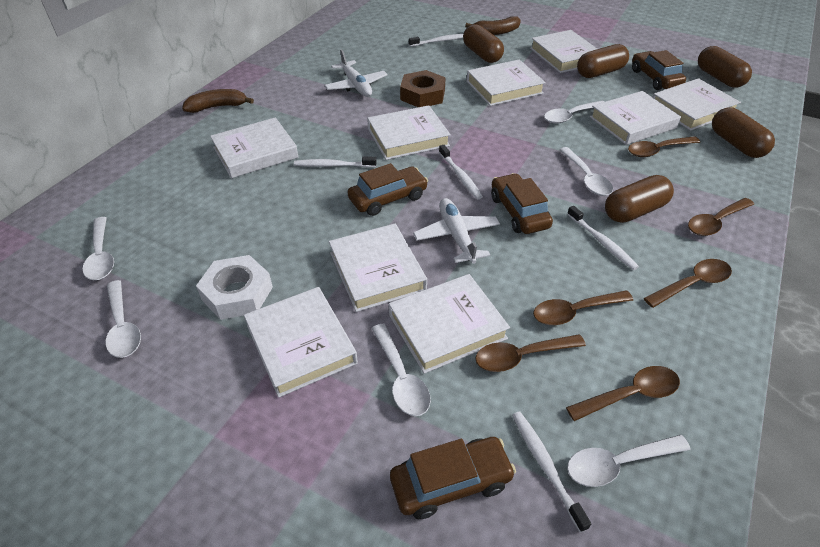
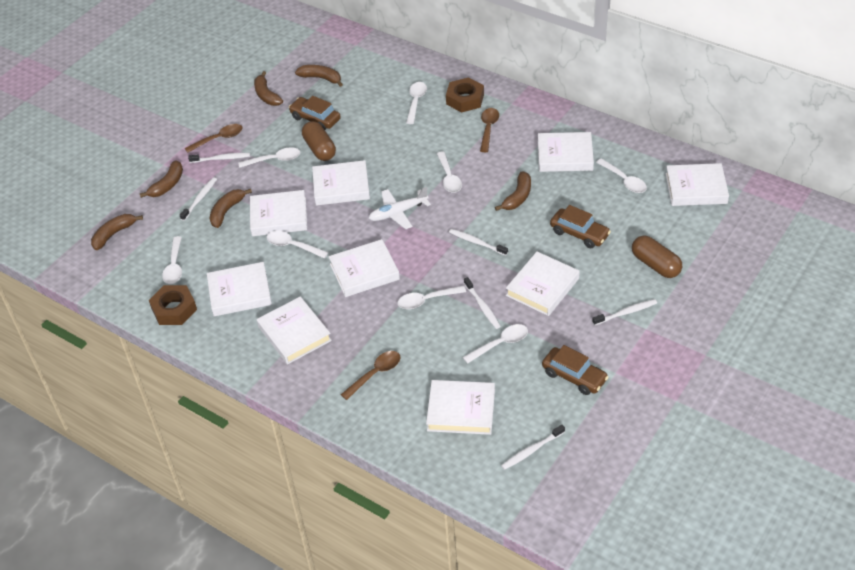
brown banana: 2 -> 6
brown capsule: 5 -> 2
brown car: 4 -> 3
brown nut: 1 -> 2
brown spoon: 6 -> 3
white nut: 1 -> 0
white plane: 2 -> 1
white spoon: 6 -> 8
white toothbrush: 5 -> 6

